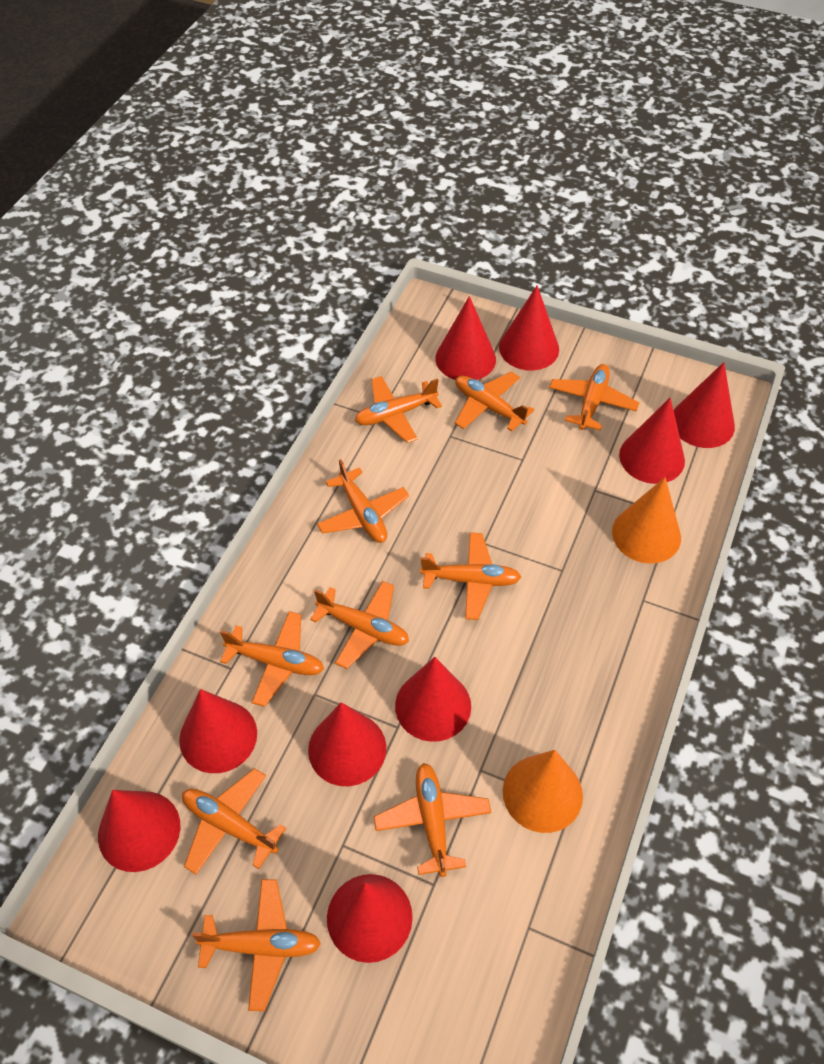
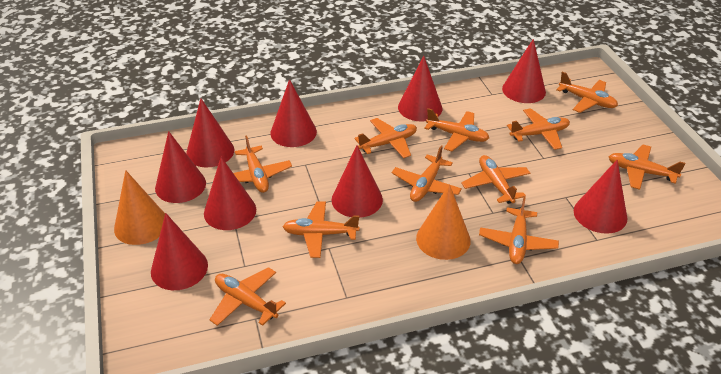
orange plane: 10 -> 11

